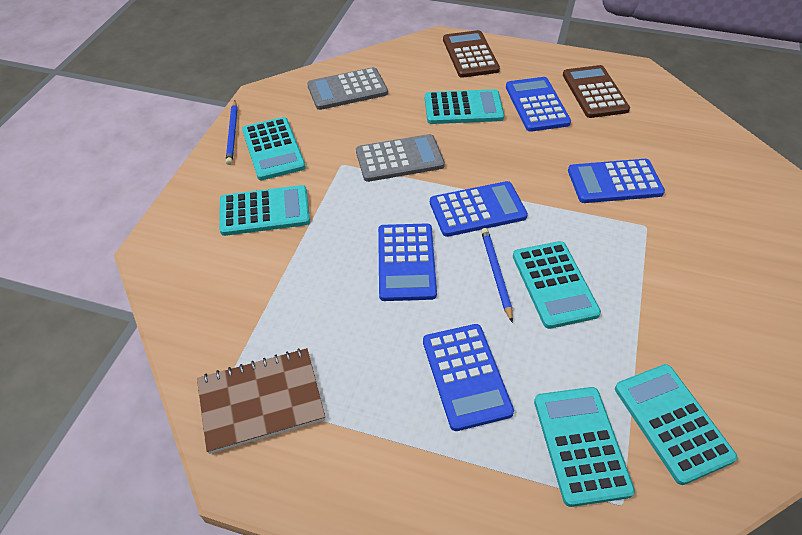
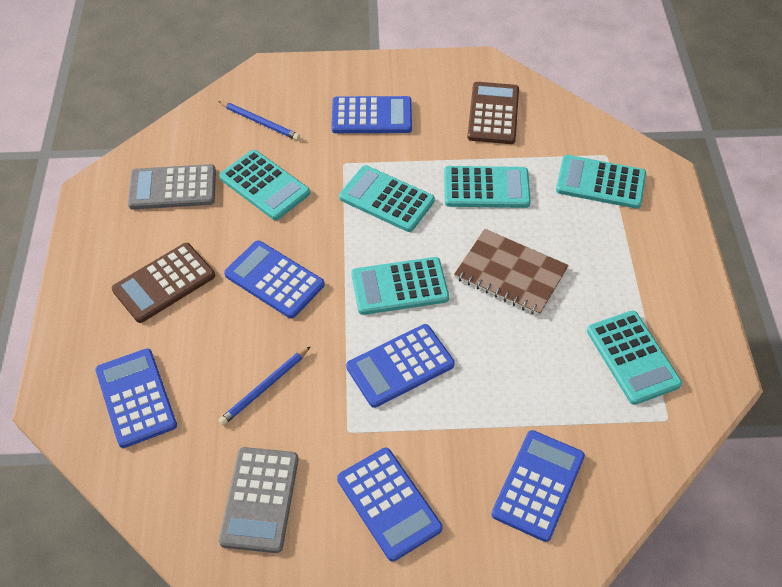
blue calculator: 5 -> 6

